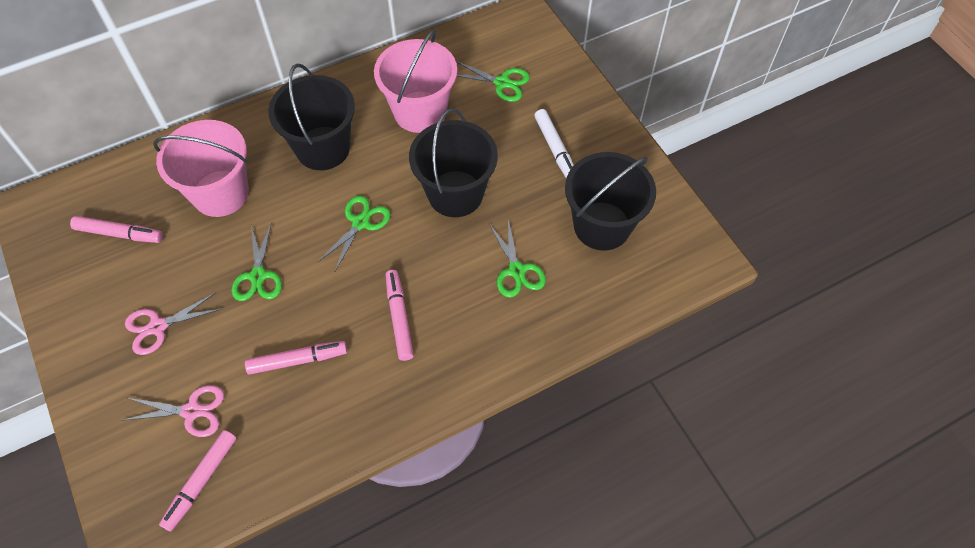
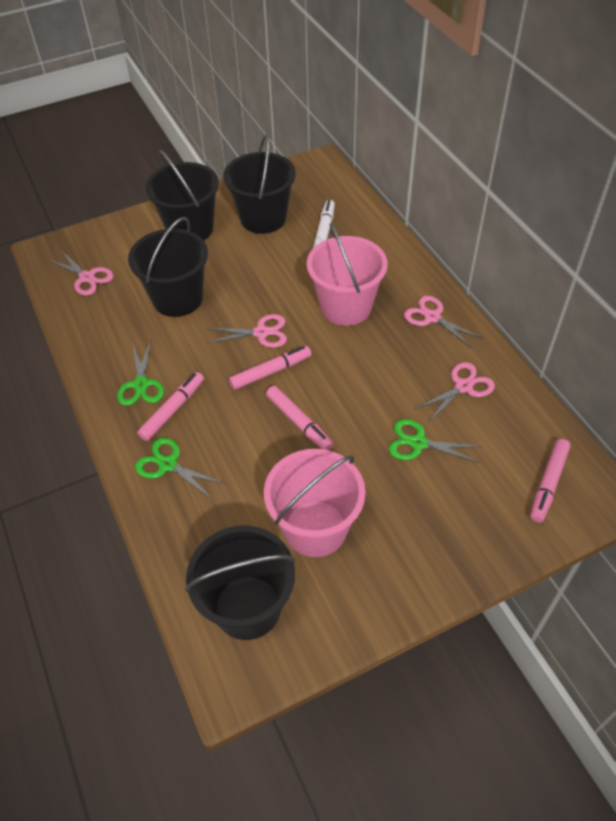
black bucket: 3 -> 4
green scissors: 4 -> 3
pink scissors: 2 -> 4

